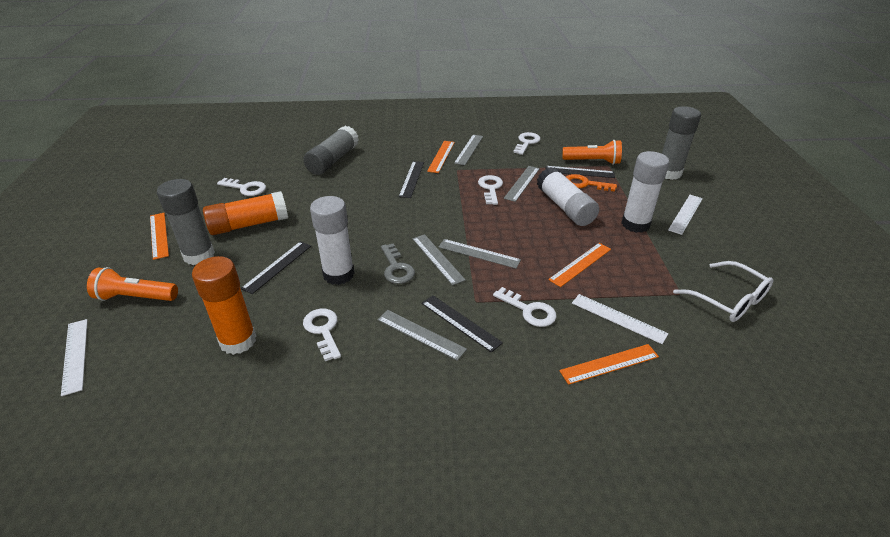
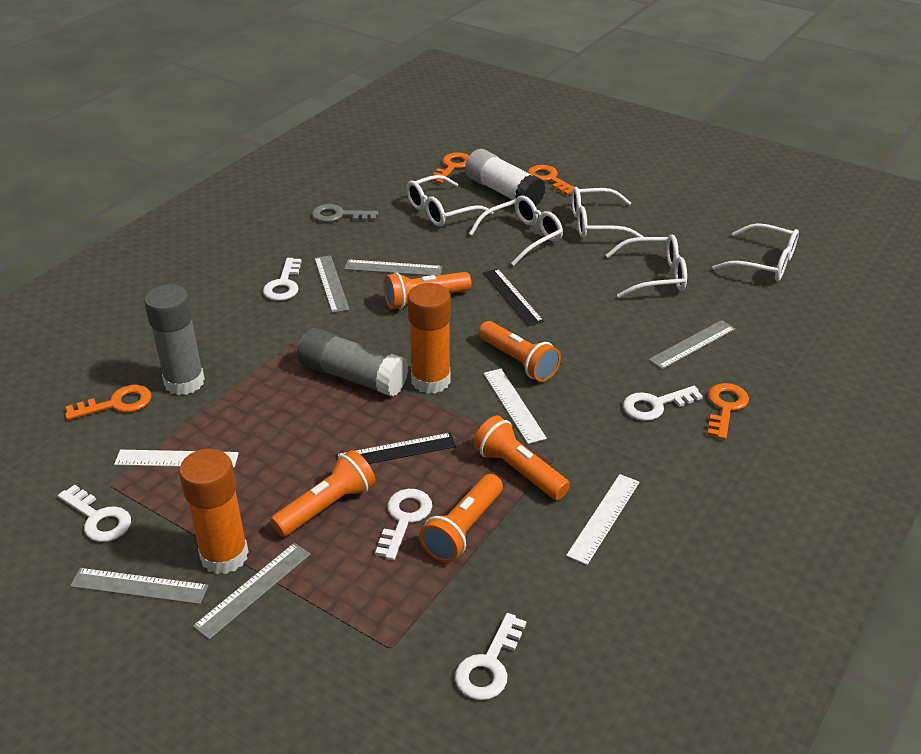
black ruler: 4 -> 2
grey glue stick: 3 -> 2
orange flashlight: 2 -> 5
orange key: 1 -> 4
orange ruler: 4 -> 0
white glasses: 1 -> 5
white glue stick: 3 -> 1

